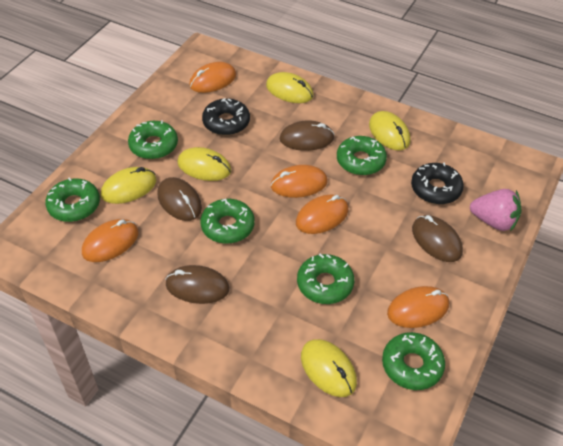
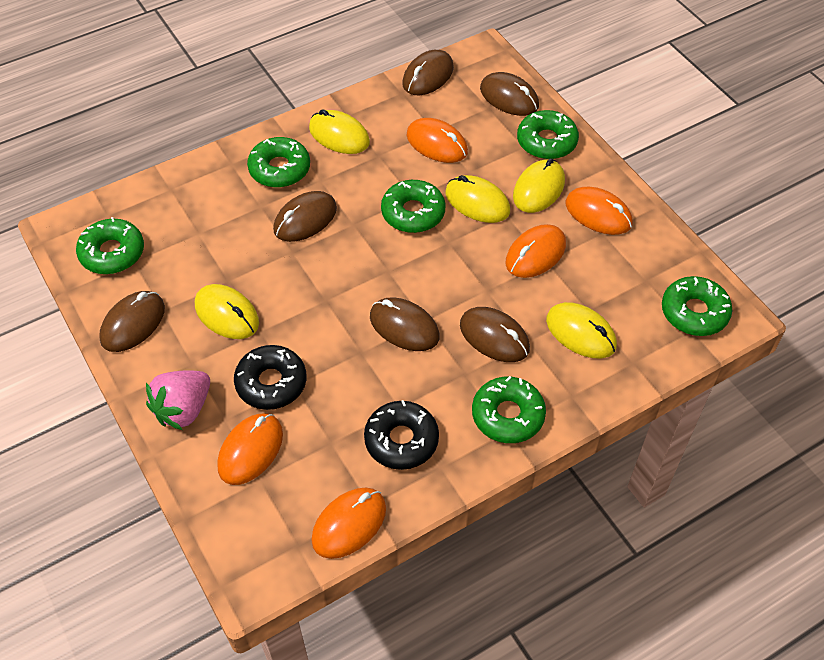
brown mouse: 4 -> 6

